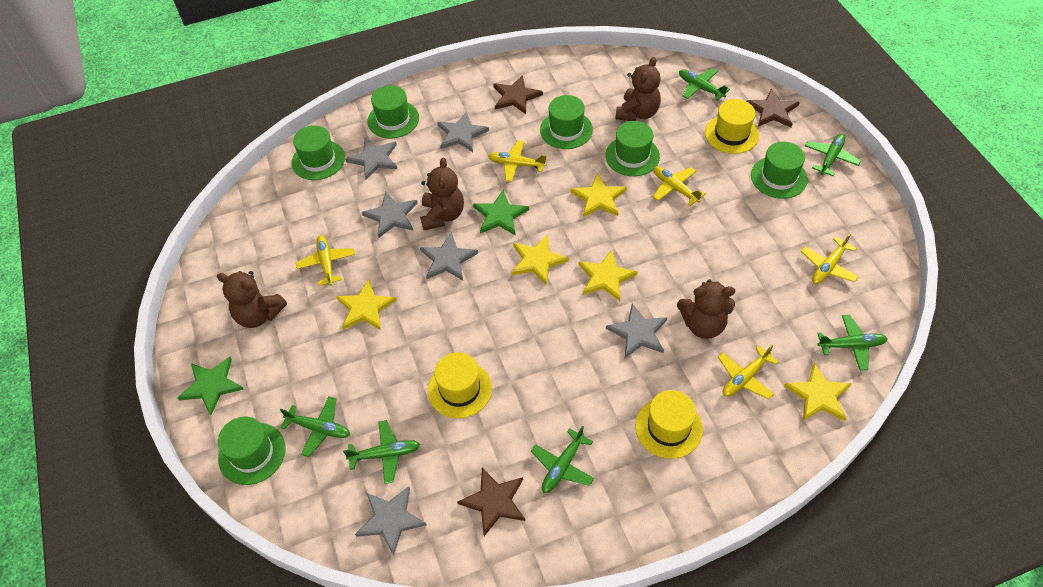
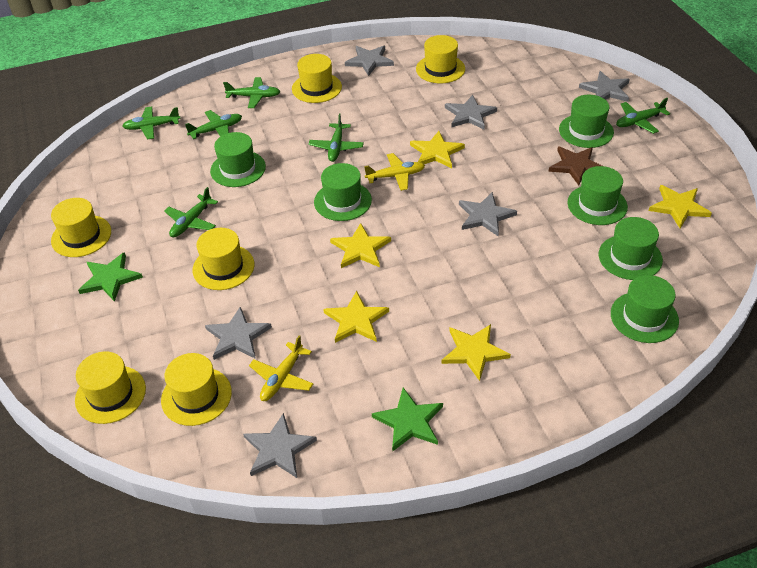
brown star: 3 -> 1
brown teddy bear: 4 -> 0
yellow hat: 3 -> 6
yellow plane: 5 -> 2

